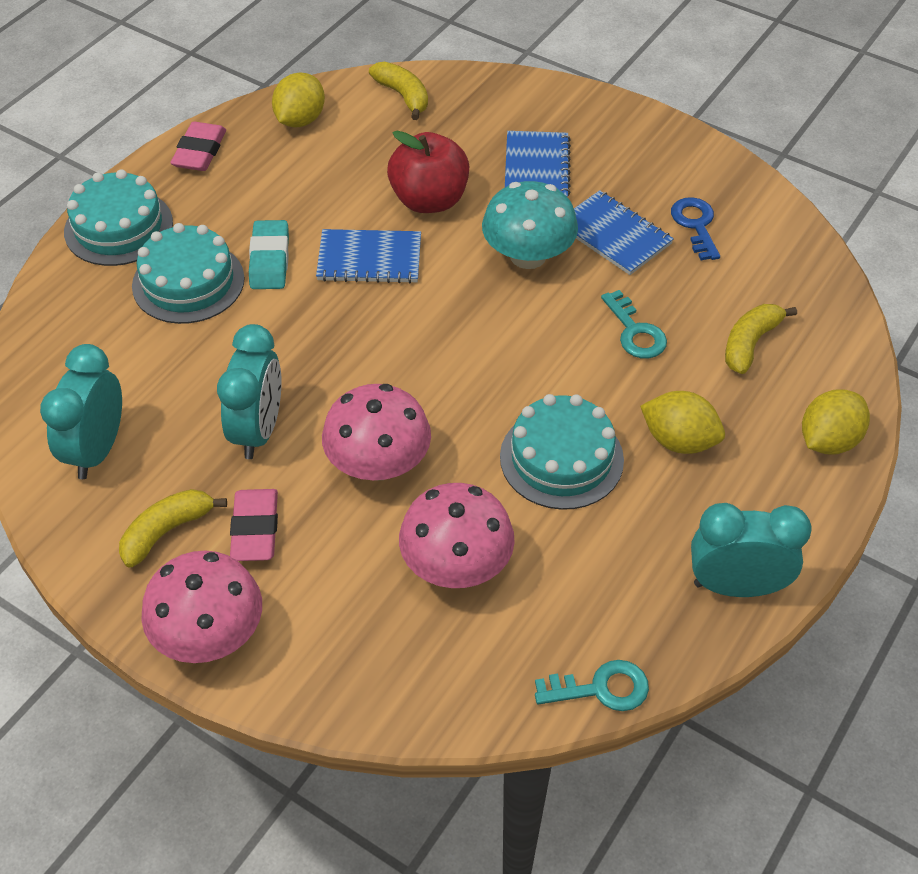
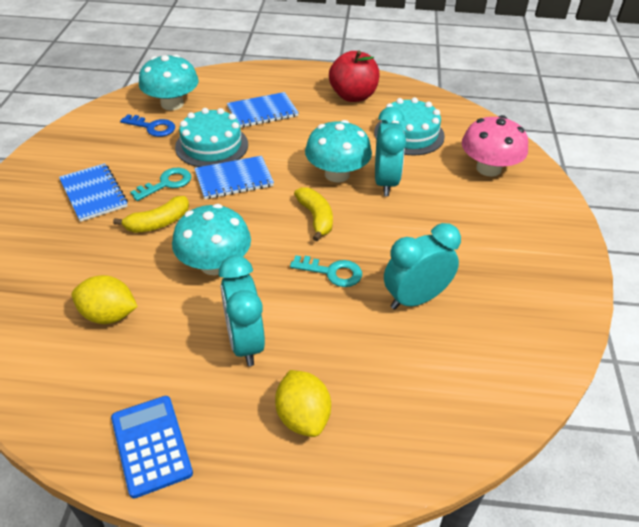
blue calculator: 0 -> 1
pink eraser: 2 -> 0
pink mushroom: 3 -> 1
turquoise cake: 3 -> 2
turquoise eraser: 1 -> 0
turquoise mushroom: 1 -> 3
yellow banana: 3 -> 2
yellow lemon: 3 -> 2

